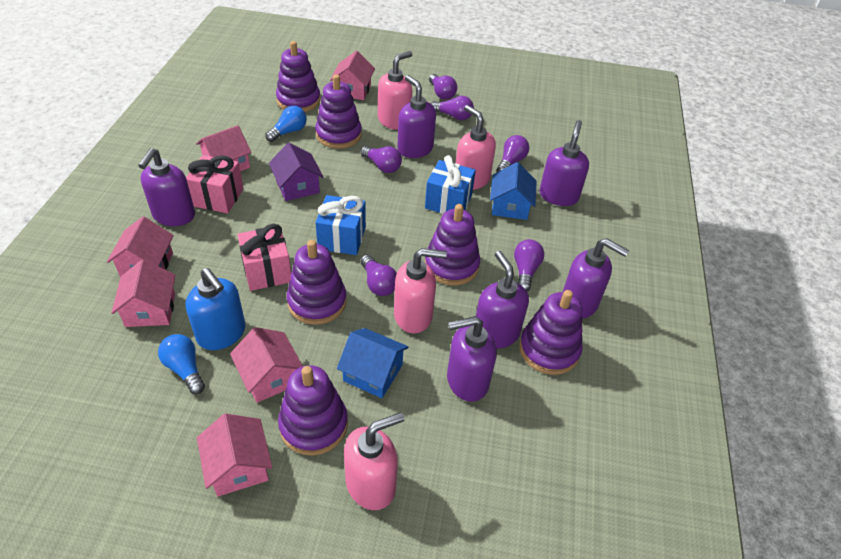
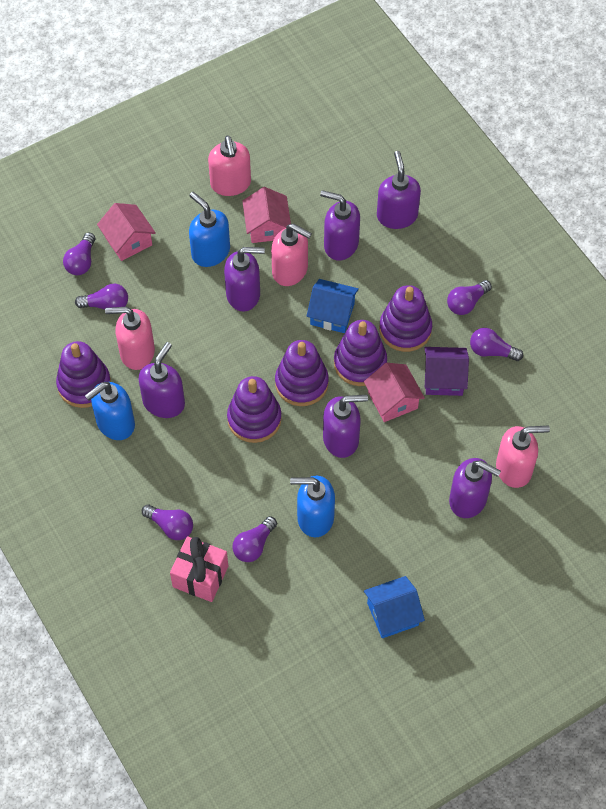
blue gift: 2 -> 0
blue light bulb: 2 -> 0
blue soap dispenser: 1 -> 3
pink gift: 2 -> 1
pink house: 6 -> 3
purple stacking toy: 6 -> 5

